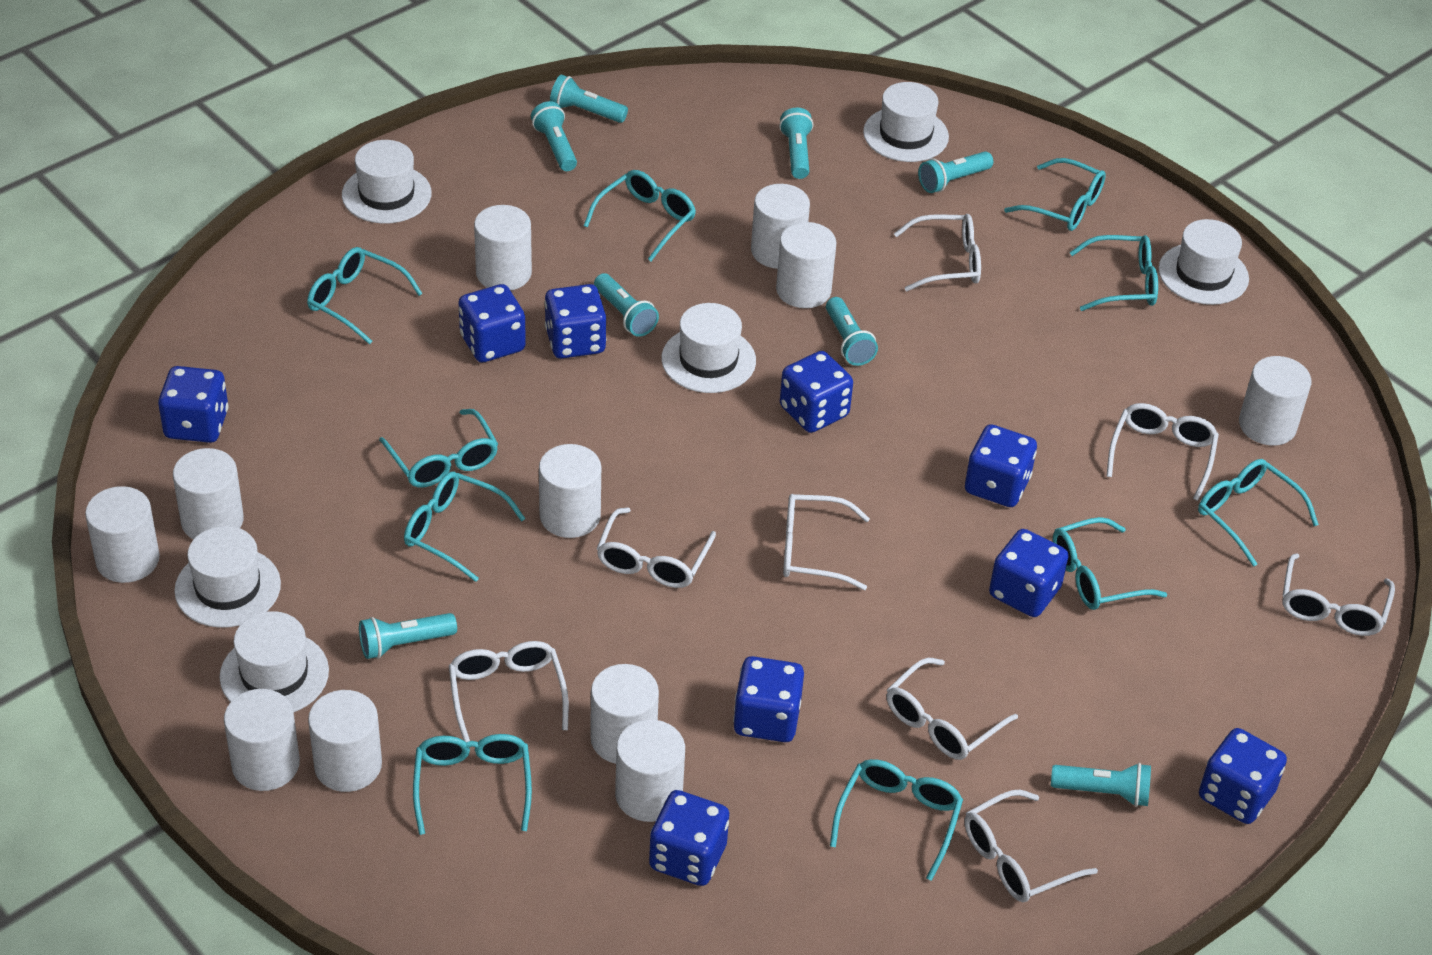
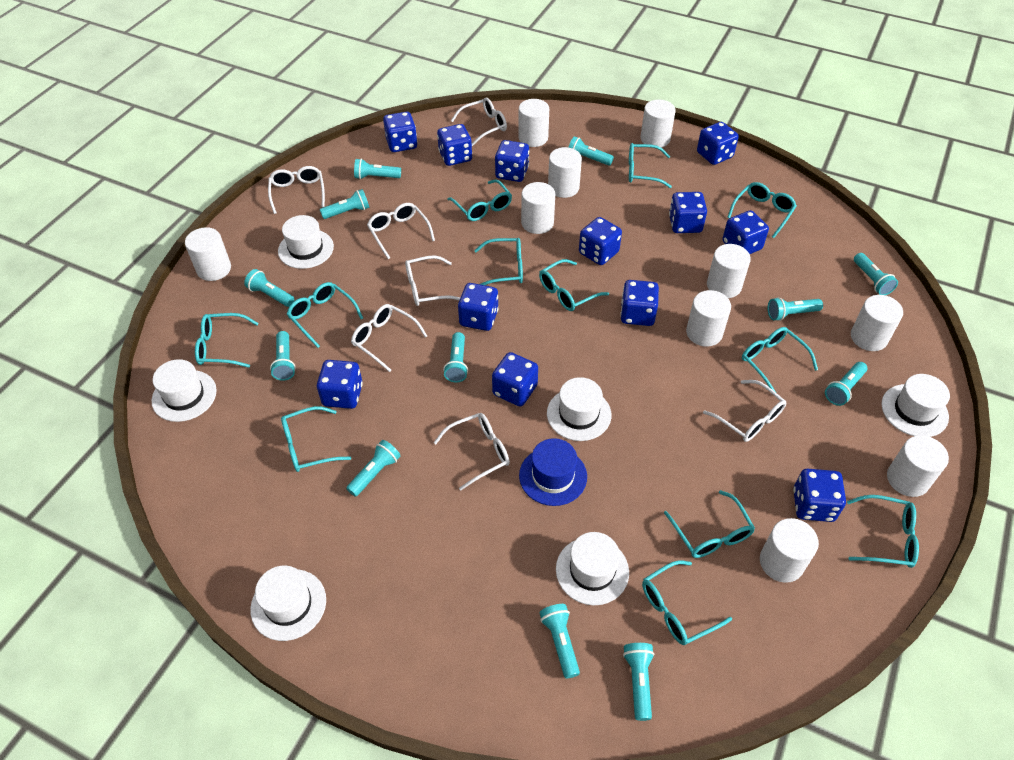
blue dice: 9 -> 12
blue hat: 0 -> 1
turquoise flashlight: 8 -> 12
turquoise glasses: 10 -> 12
white cylinder: 11 -> 10
white glasses: 8 -> 7

